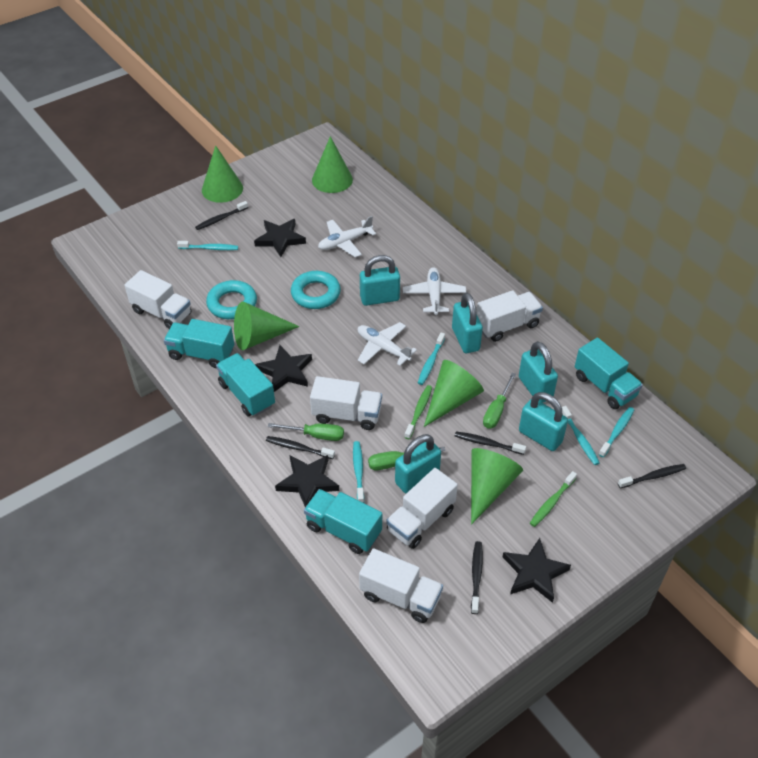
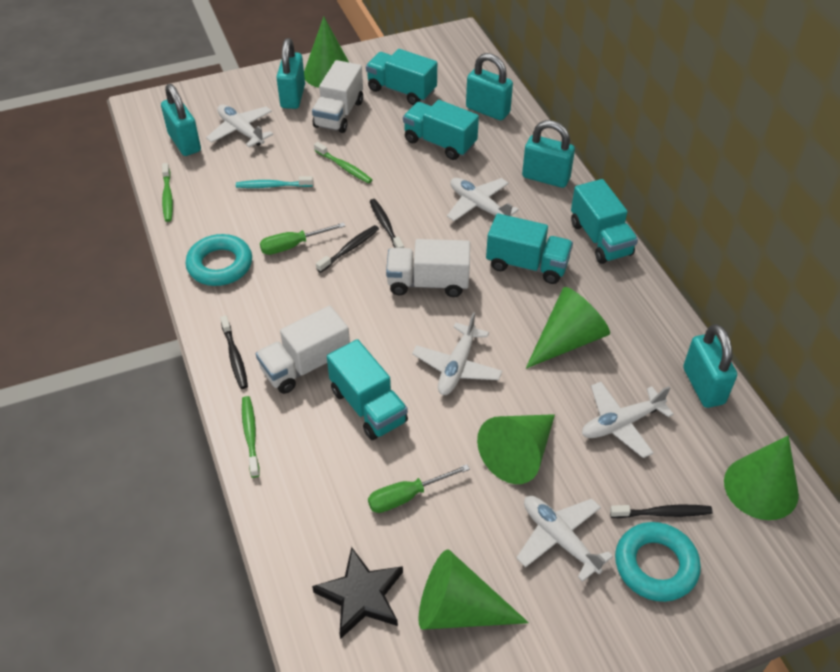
black star: 4 -> 1
black toothbrush: 5 -> 4
green screwdriver: 3 -> 2
green toothbrush: 2 -> 3
turquoise toothbrush: 5 -> 1
turquoise truck: 4 -> 5
white plane: 3 -> 5
white truck: 5 -> 3

